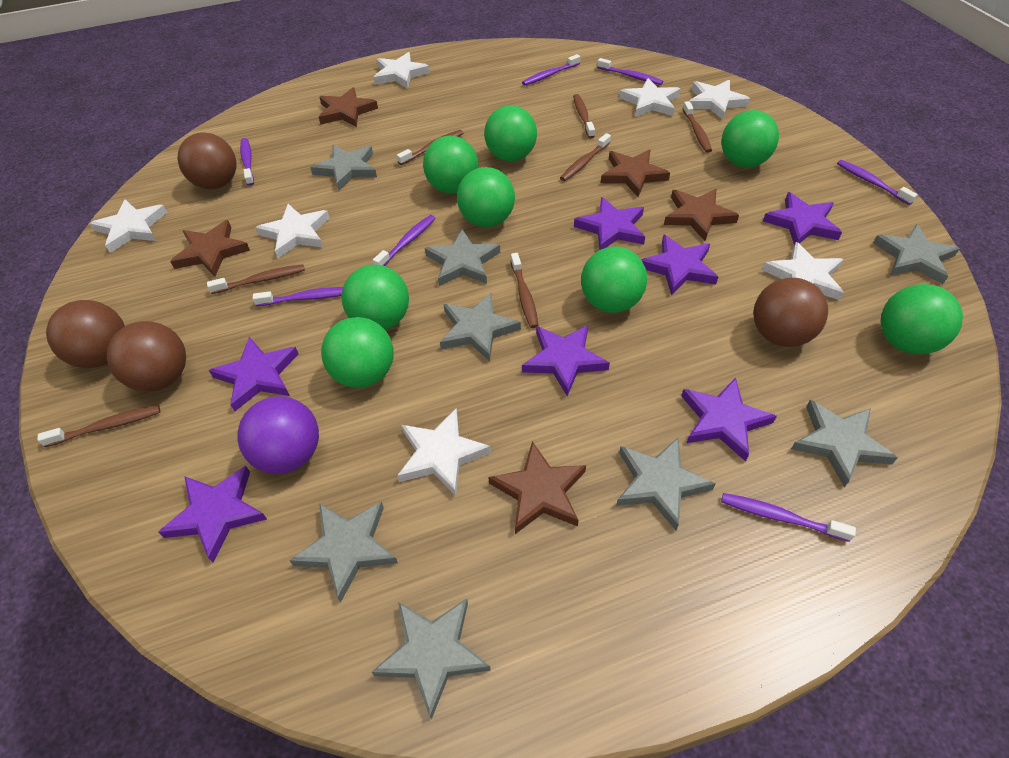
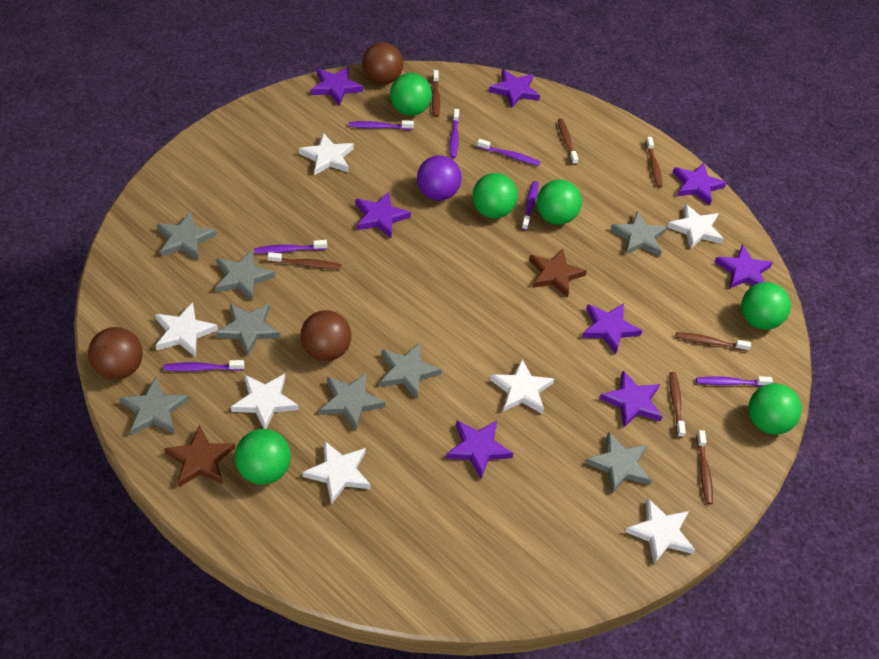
brown ball: 4 -> 3
brown star: 5 -> 2
green ball: 8 -> 6
purple star: 7 -> 8

